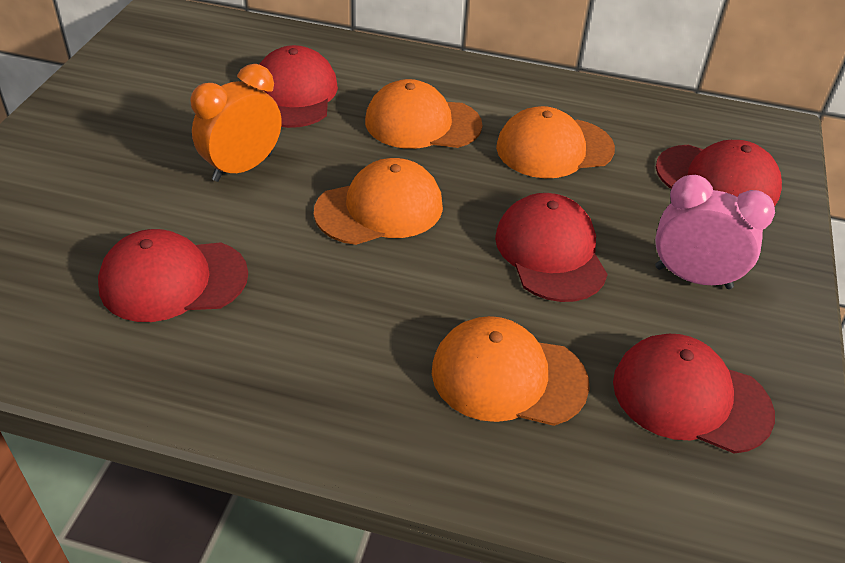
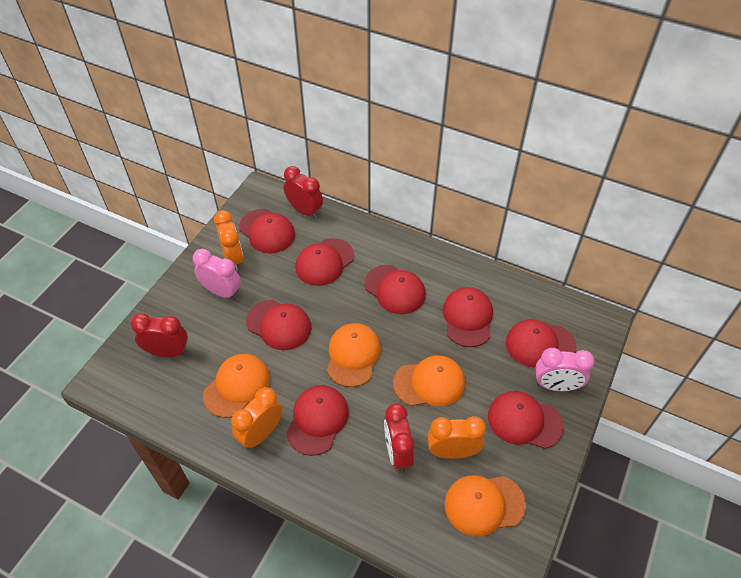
orange clock: 1 -> 3
pink clock: 1 -> 2
red cap: 5 -> 8
red clock: 0 -> 3

